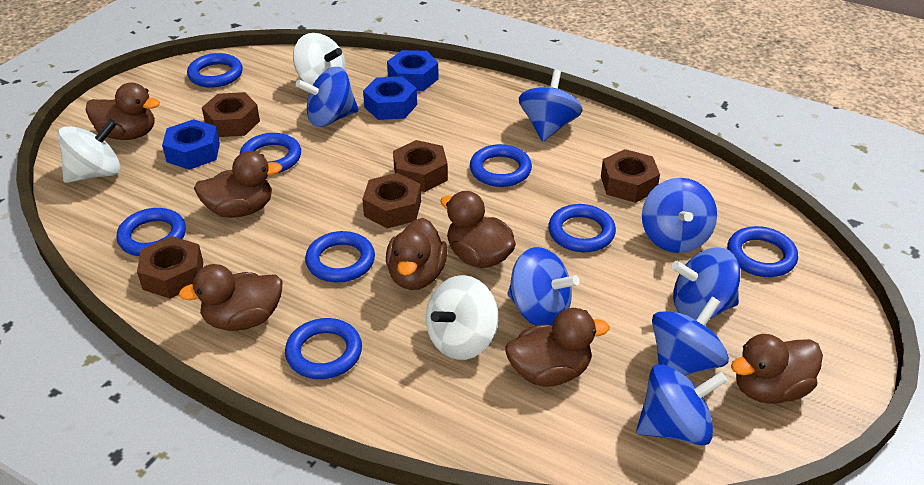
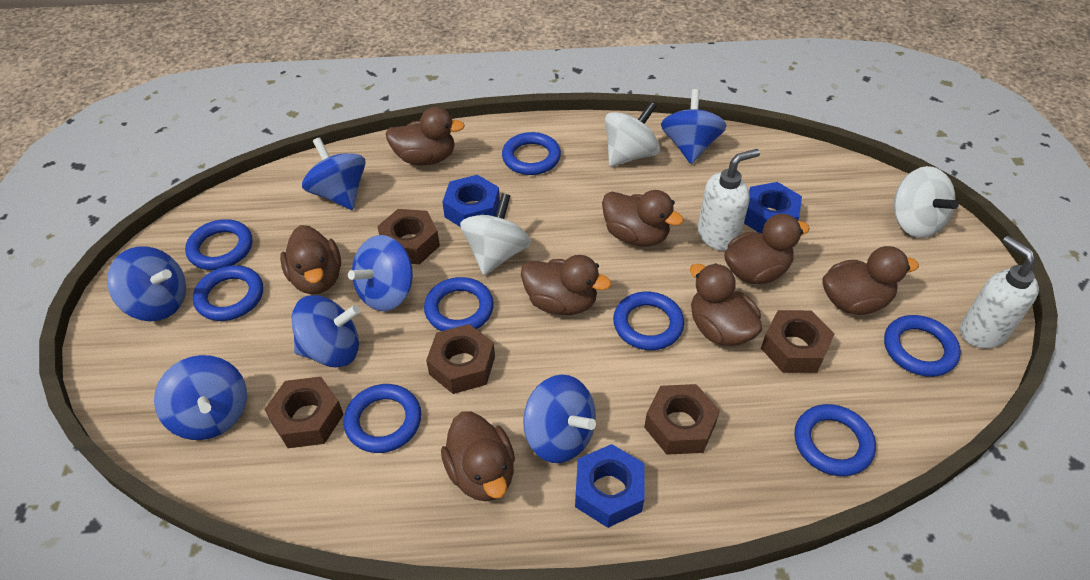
brown duck: 7 -> 8
white soap dispenser: 0 -> 2

